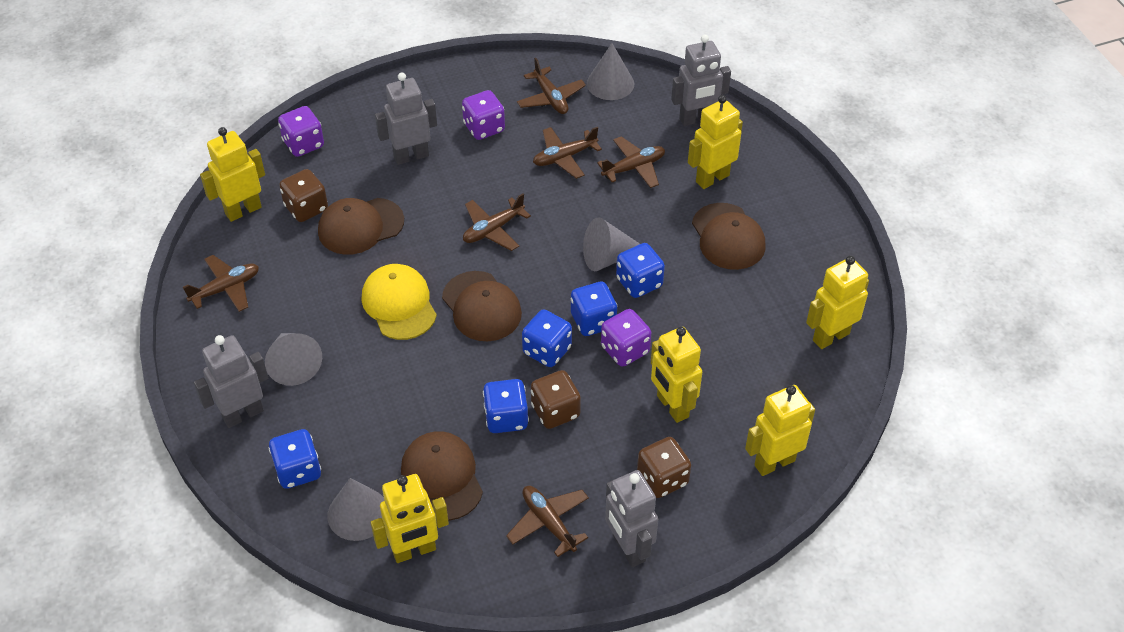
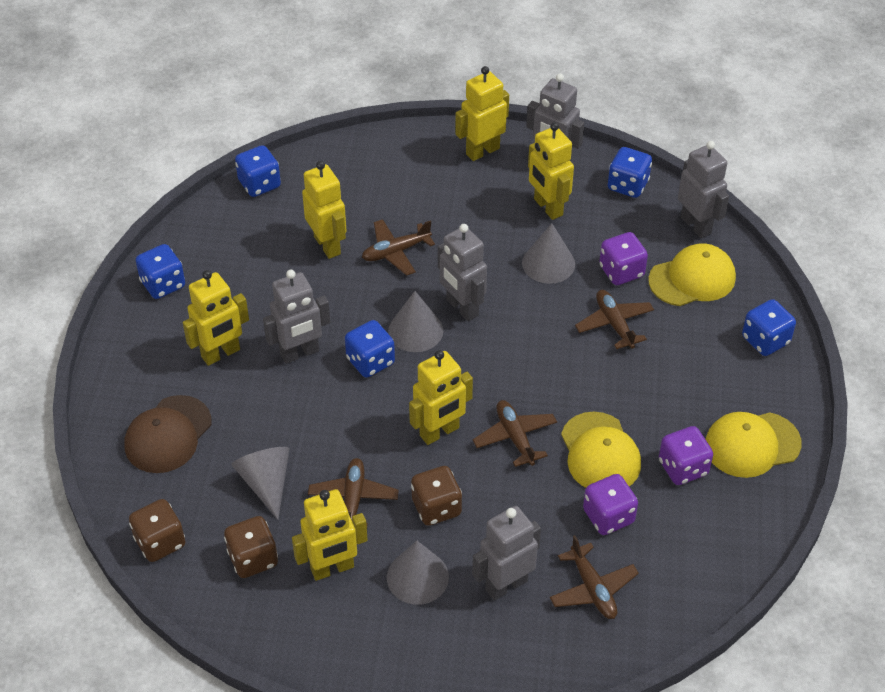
brown cap: 4 -> 1
brown plane: 6 -> 5
grey robot: 4 -> 5
yellow cap: 1 -> 3

